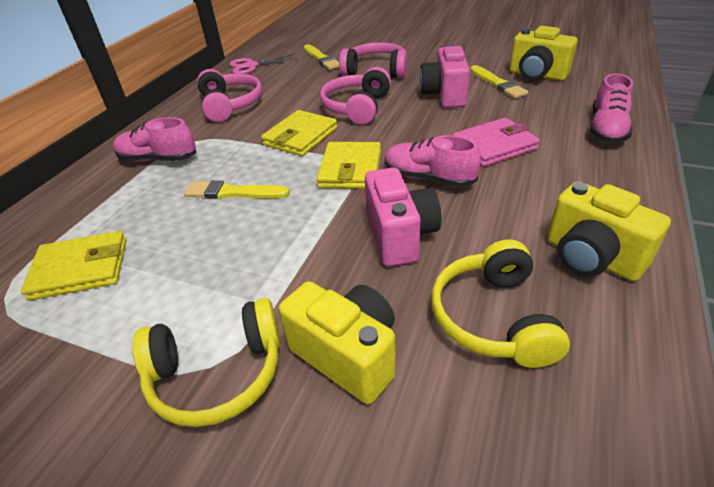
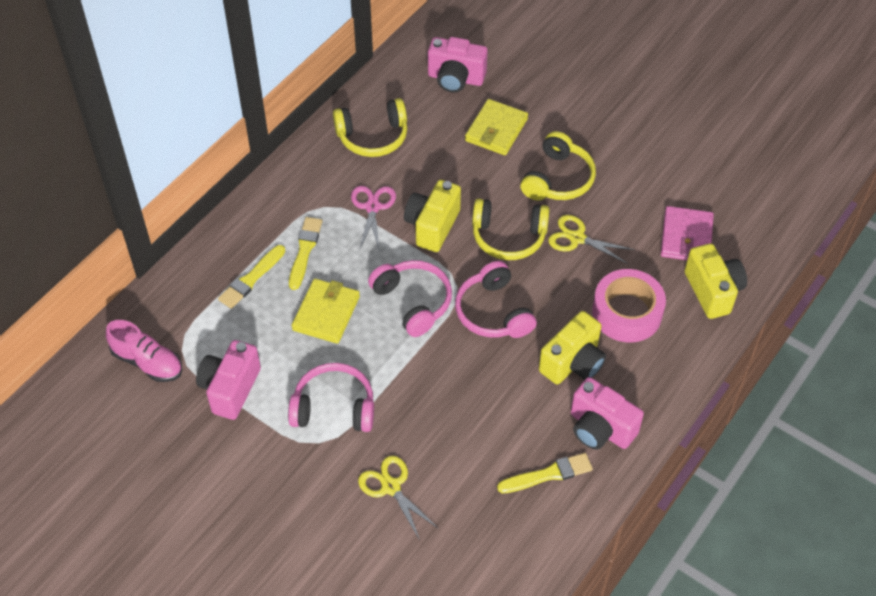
pink camera: 2 -> 3
pink shoe: 3 -> 1
pink tape: 0 -> 1
yellow headphones: 2 -> 3
yellow scissors: 0 -> 2
yellow wallet: 3 -> 2

